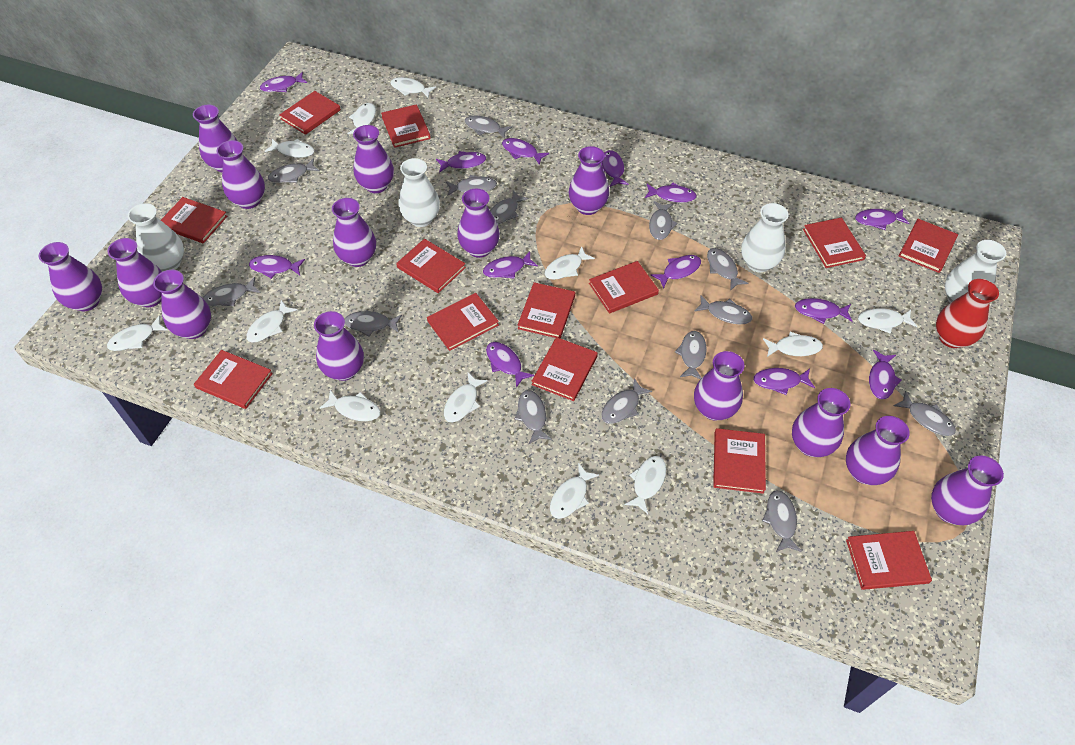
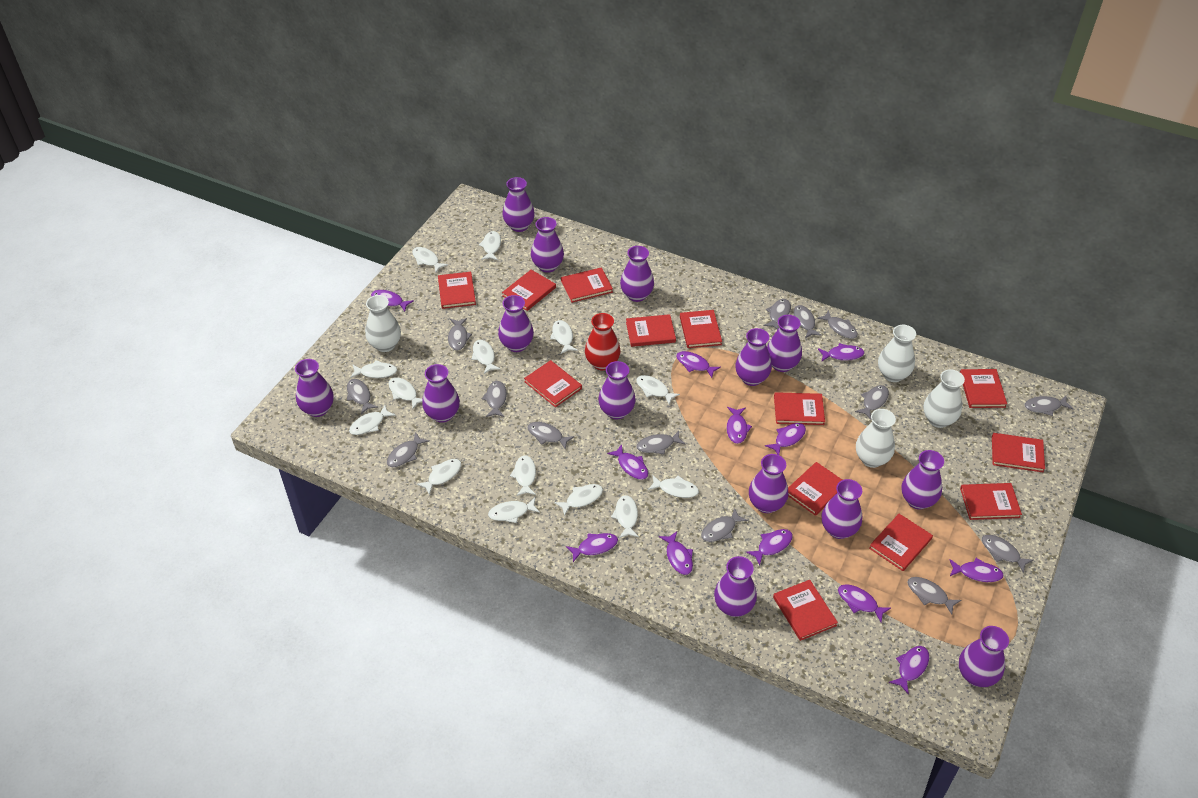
purple fish: 13 -> 12
white fish: 12 -> 14

